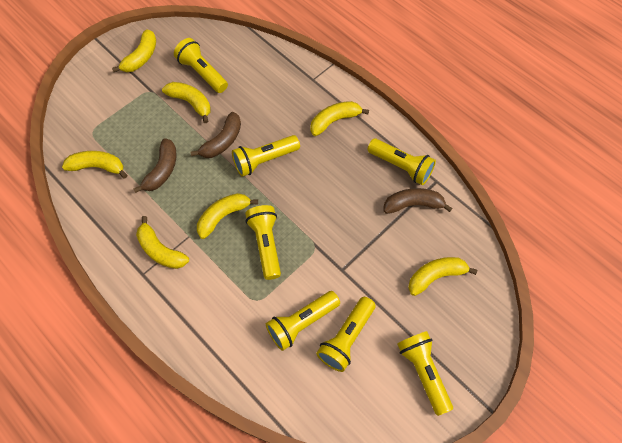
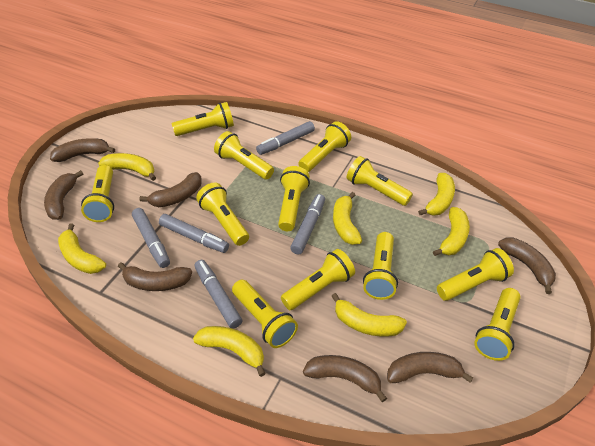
brown banana: 3 -> 7
grey marker: 0 -> 5
yellow flashlight: 7 -> 12

